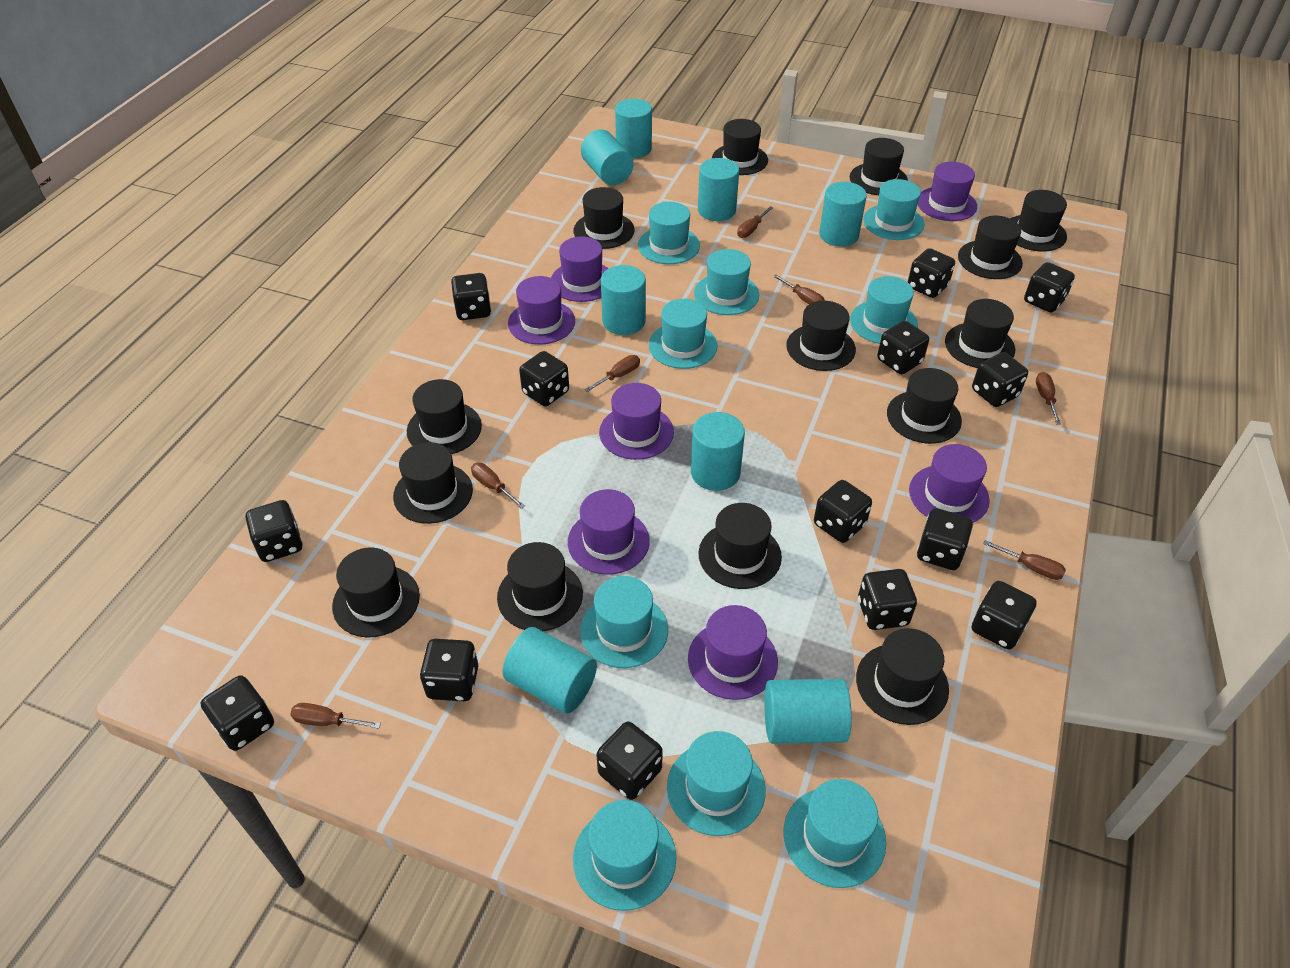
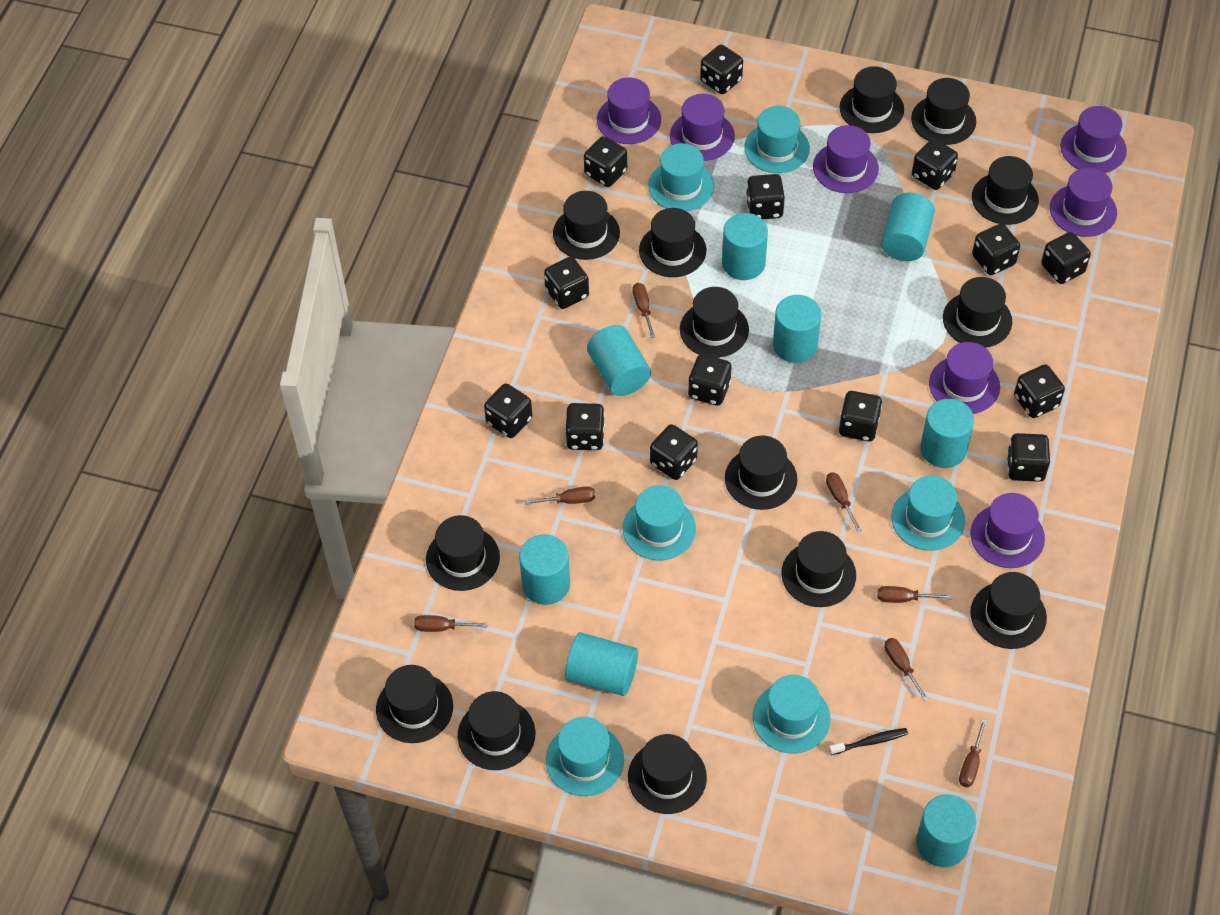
black toothbrush: 0 -> 1
turquoise hat: 9 -> 6

